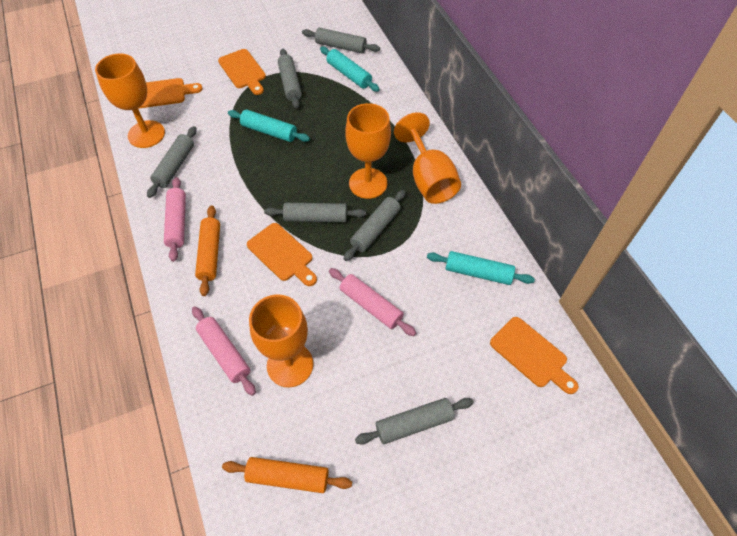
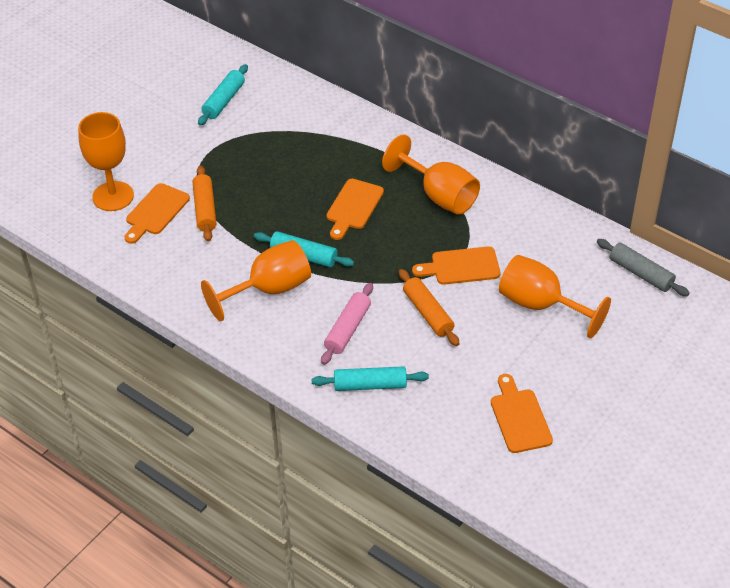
grey rolling pin: 6 -> 1
pink rolling pin: 3 -> 1

